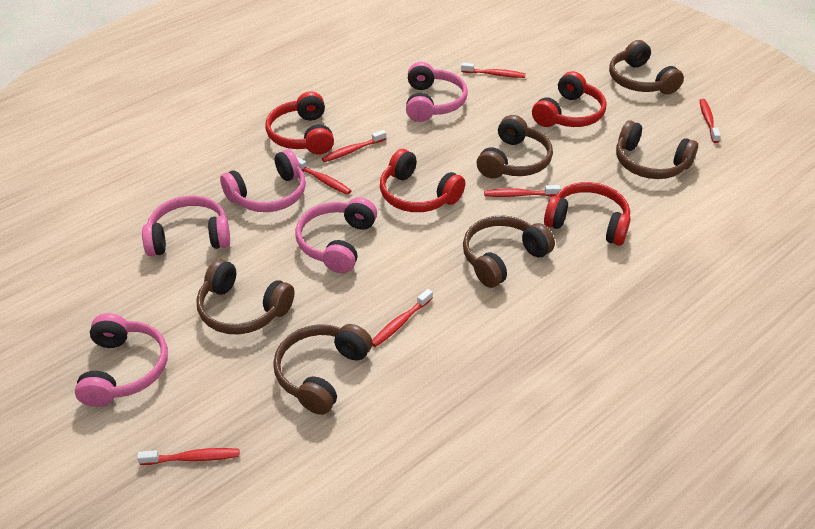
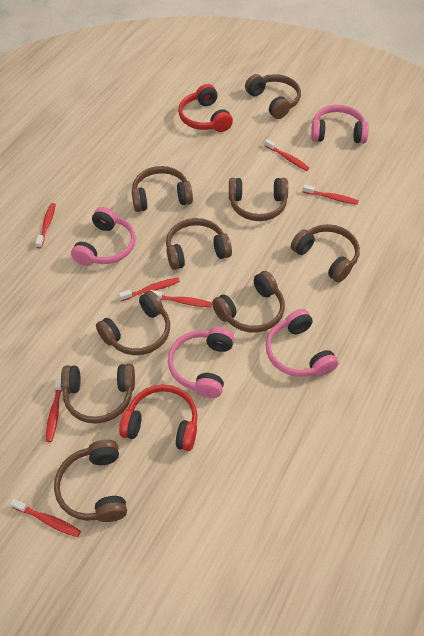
brown headphones: 6 -> 9
pink headphones: 5 -> 4
red headphones: 4 -> 2

